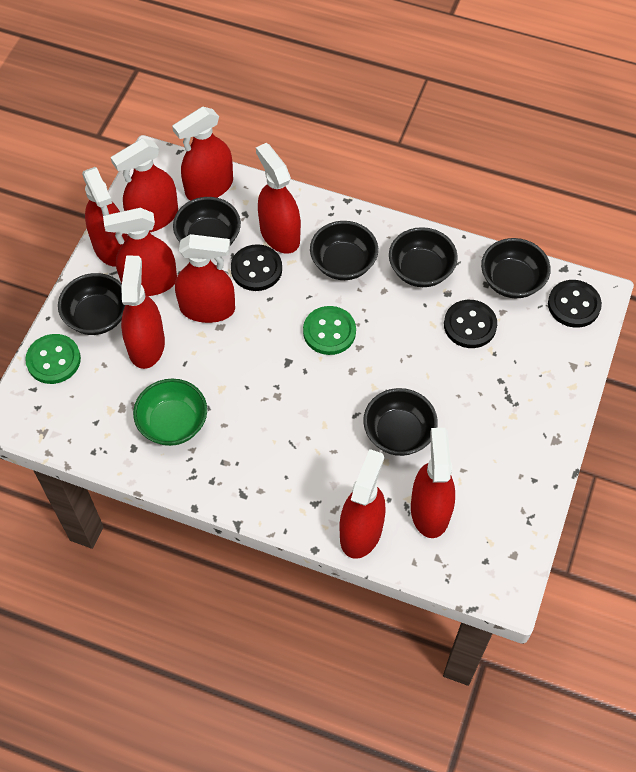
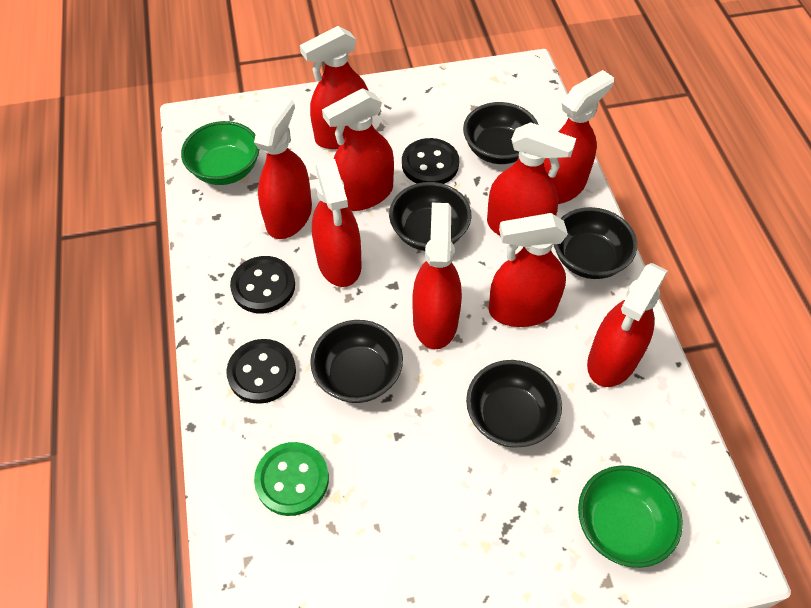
black bowl: 6 -> 5
green bowl: 1 -> 2
green button: 2 -> 1

